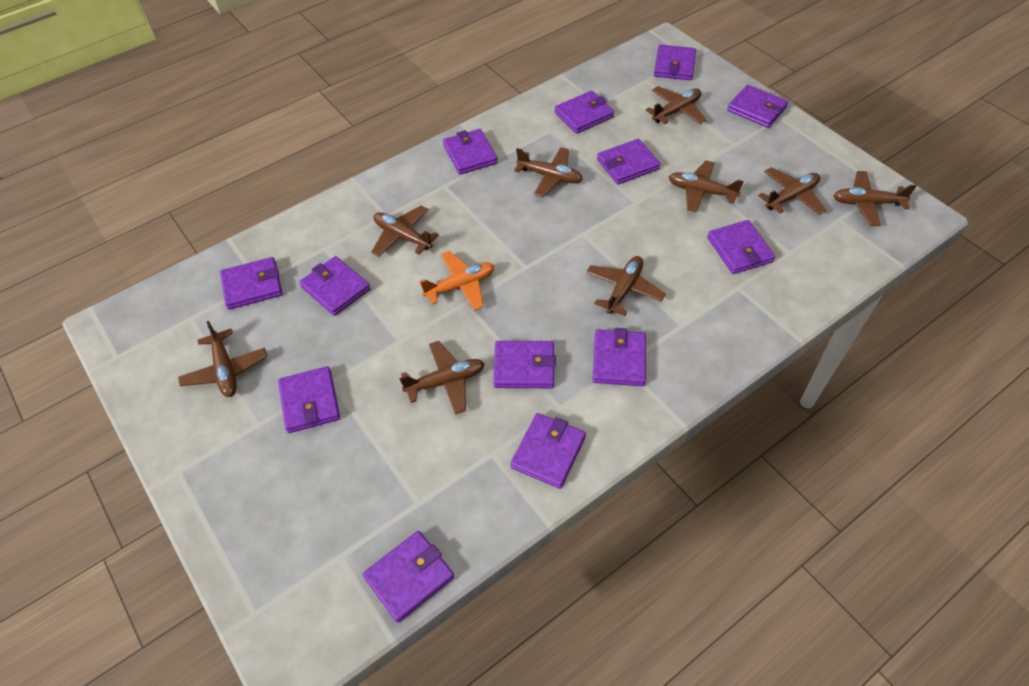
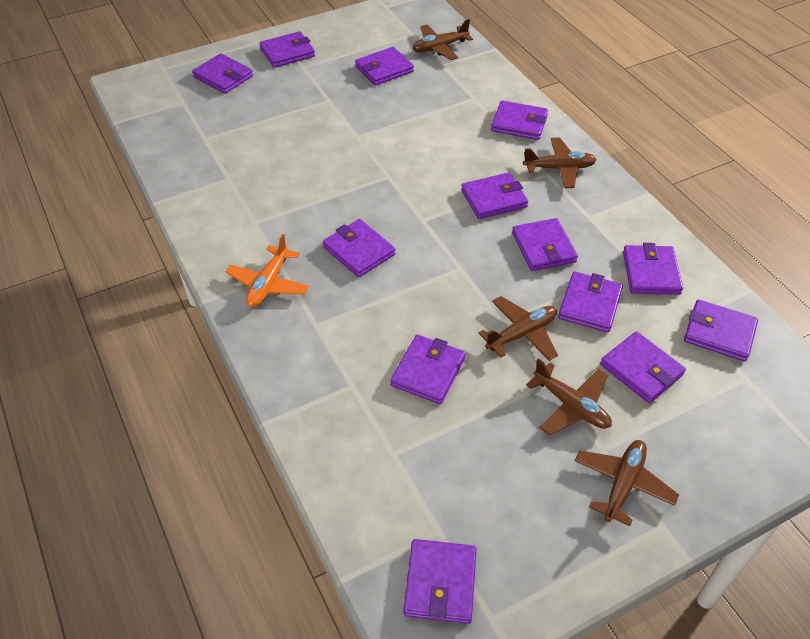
brown plane: 9 -> 5

